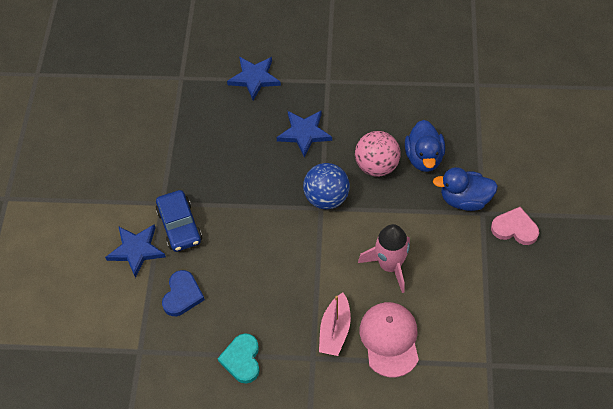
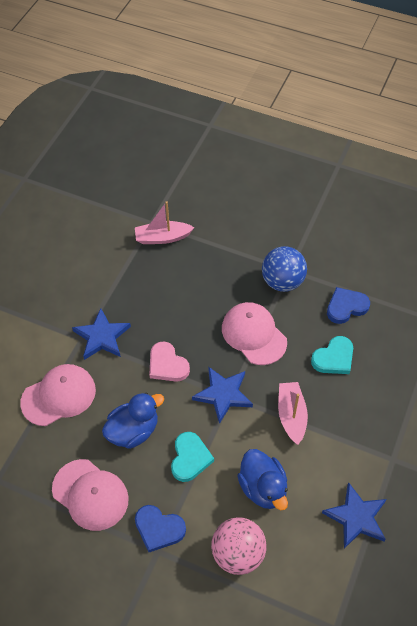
blue car: 1 -> 0
blue heart: 1 -> 2
pink boat: 1 -> 2
pink cap: 1 -> 3
pink rocket: 1 -> 0
turquoise heart: 1 -> 2

